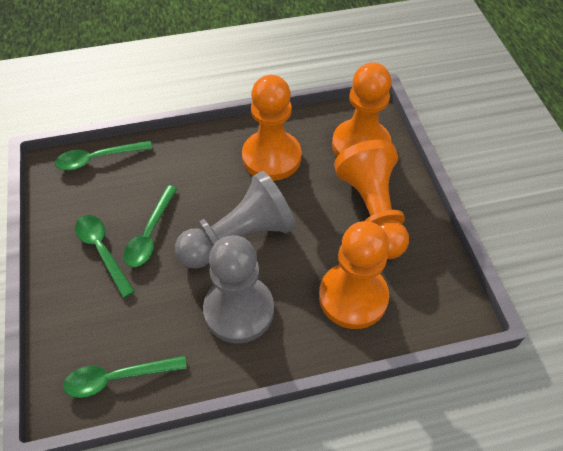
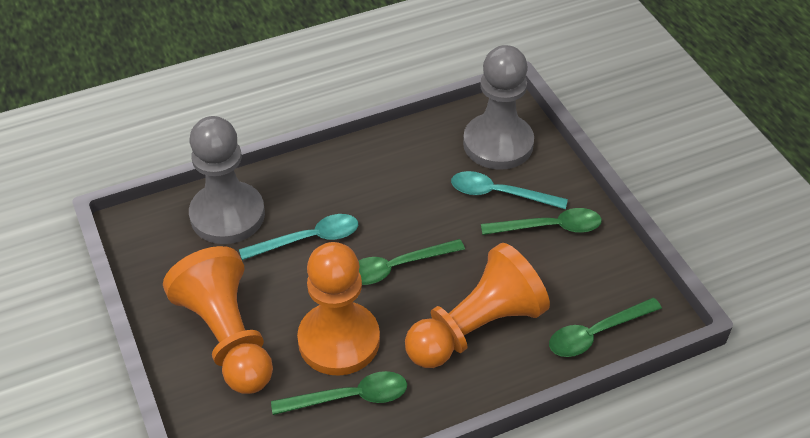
orange pawn: 4 -> 3
turquoise spoon: 0 -> 2

